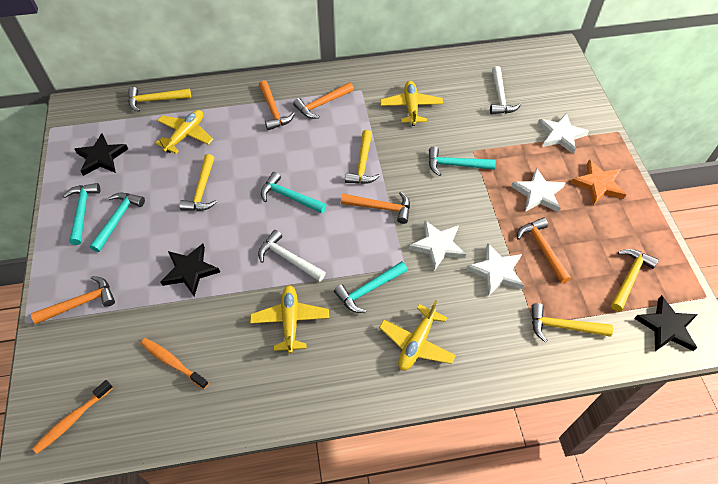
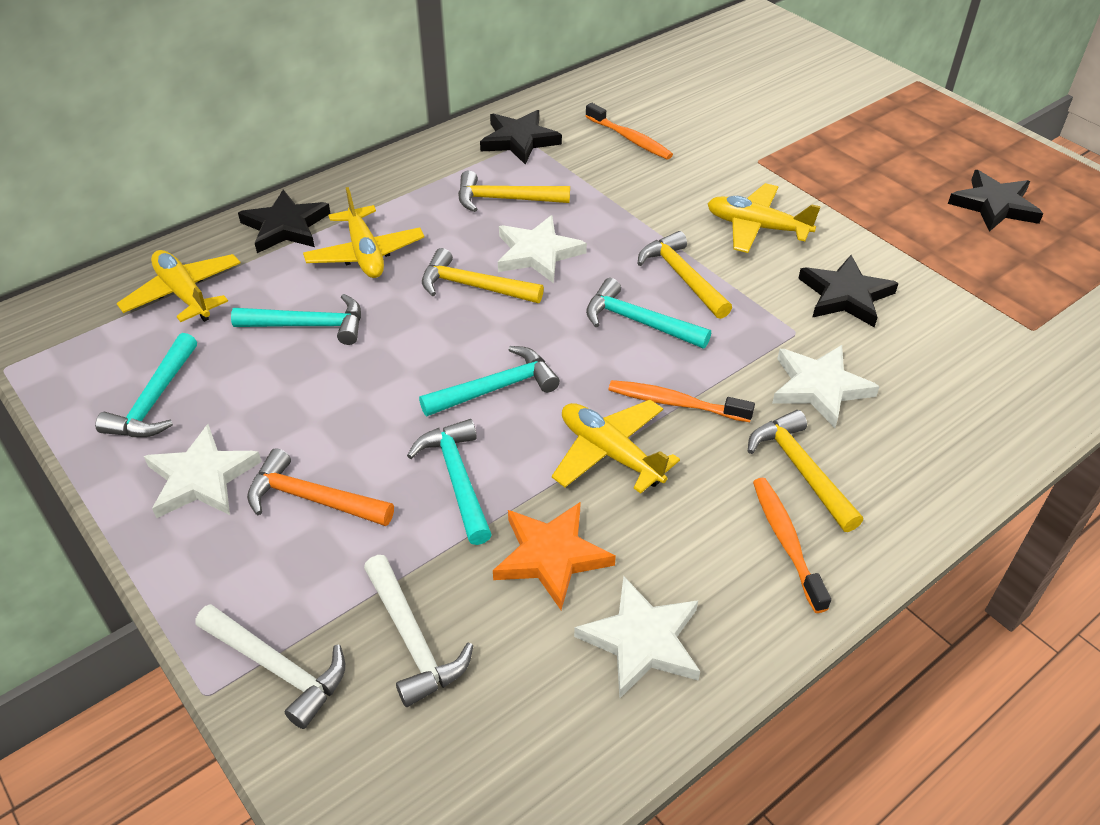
black star: 3 -> 4
orange hammer: 5 -> 1
orange toothbrush: 2 -> 3
yellow hammer: 5 -> 4

